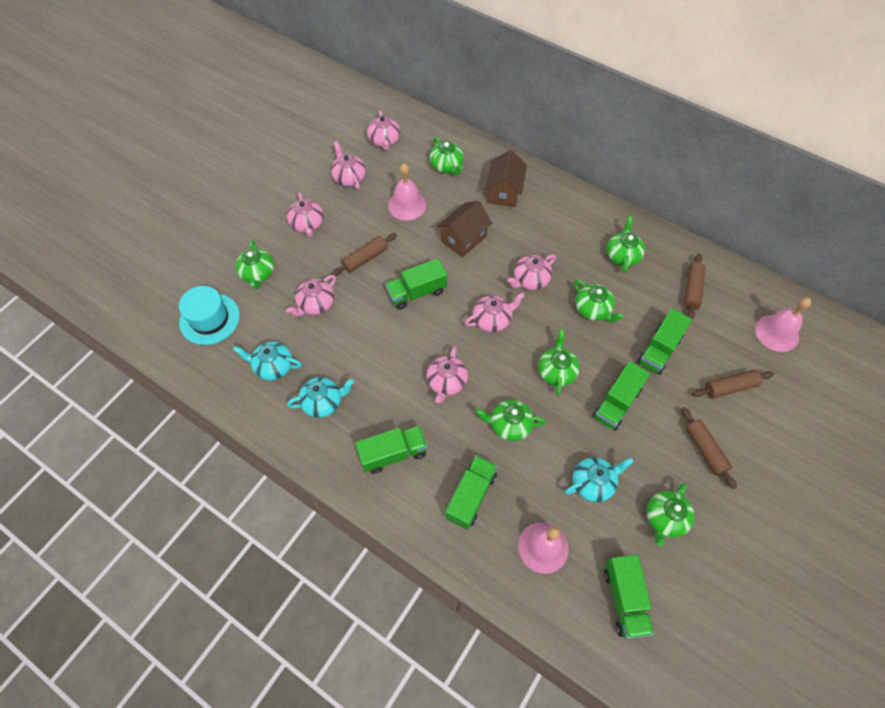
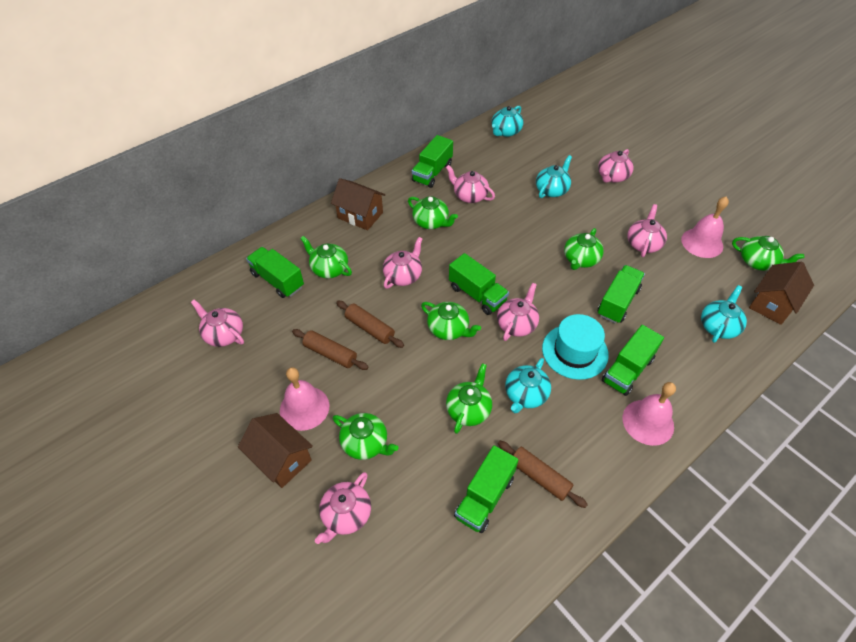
brown house: 2 -> 3
brown rolling pin: 4 -> 3
turquoise teapot: 3 -> 4

